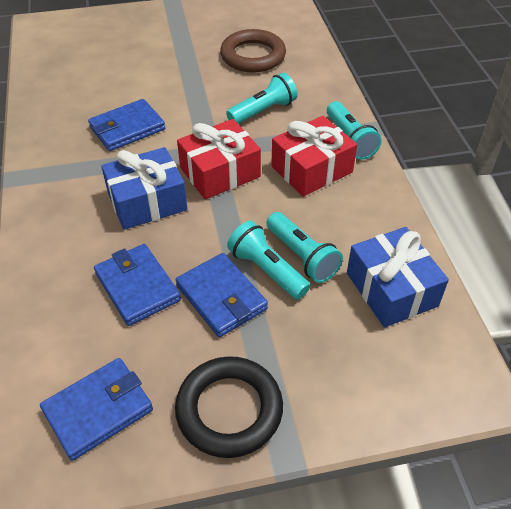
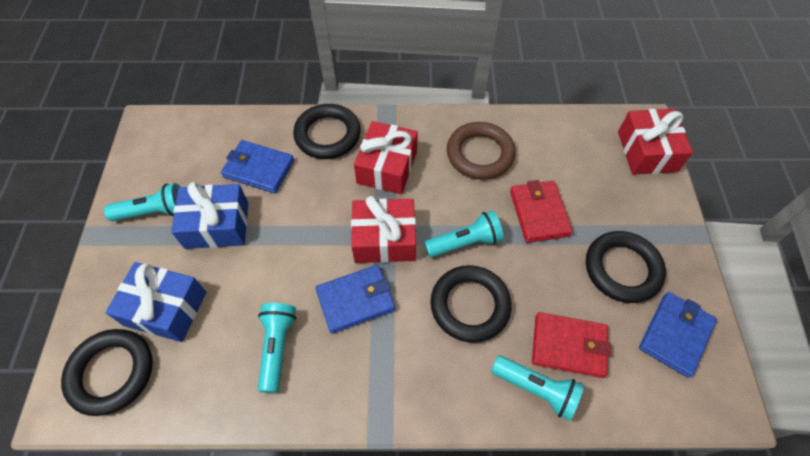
black ring: 1 -> 4
blue wallet: 4 -> 3
red gift: 2 -> 3
red wallet: 0 -> 2

